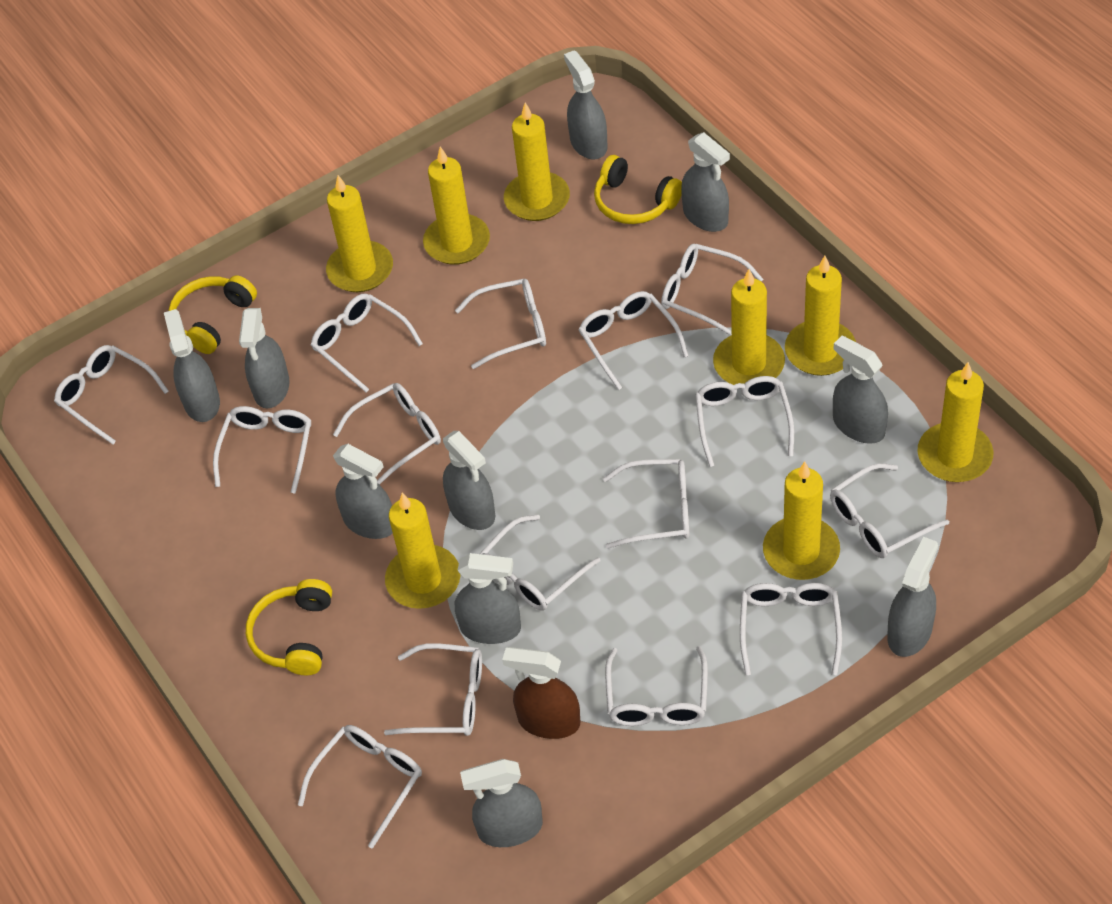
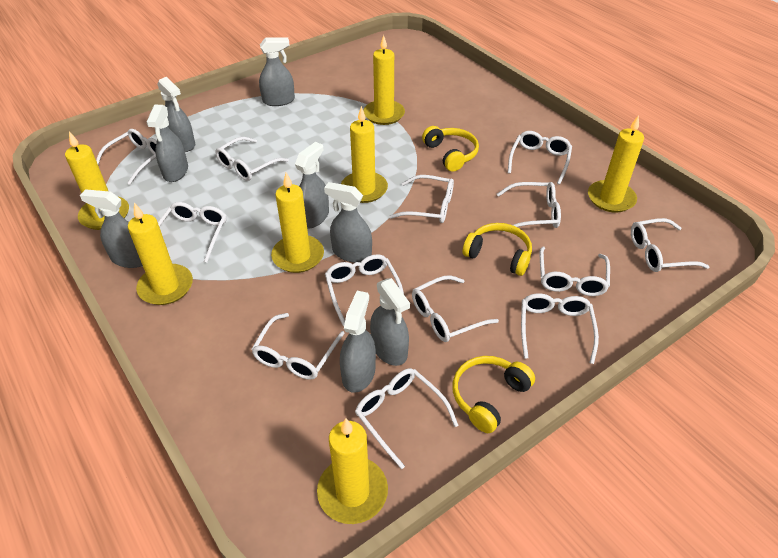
brown spray bottle: 1 -> 0
grey spray bottle: 10 -> 8
white glasses: 15 -> 13
yellow candle: 8 -> 7

